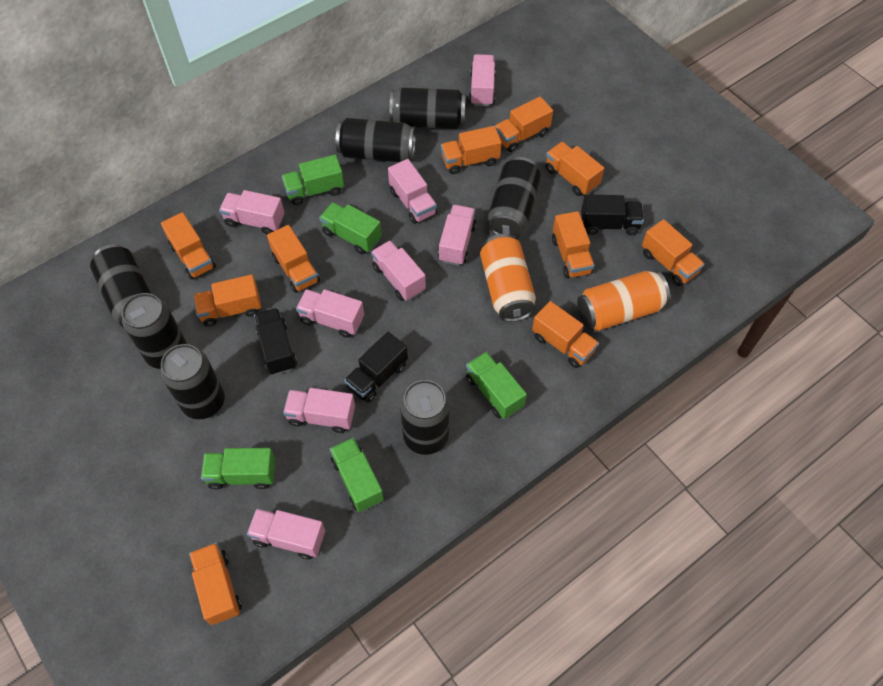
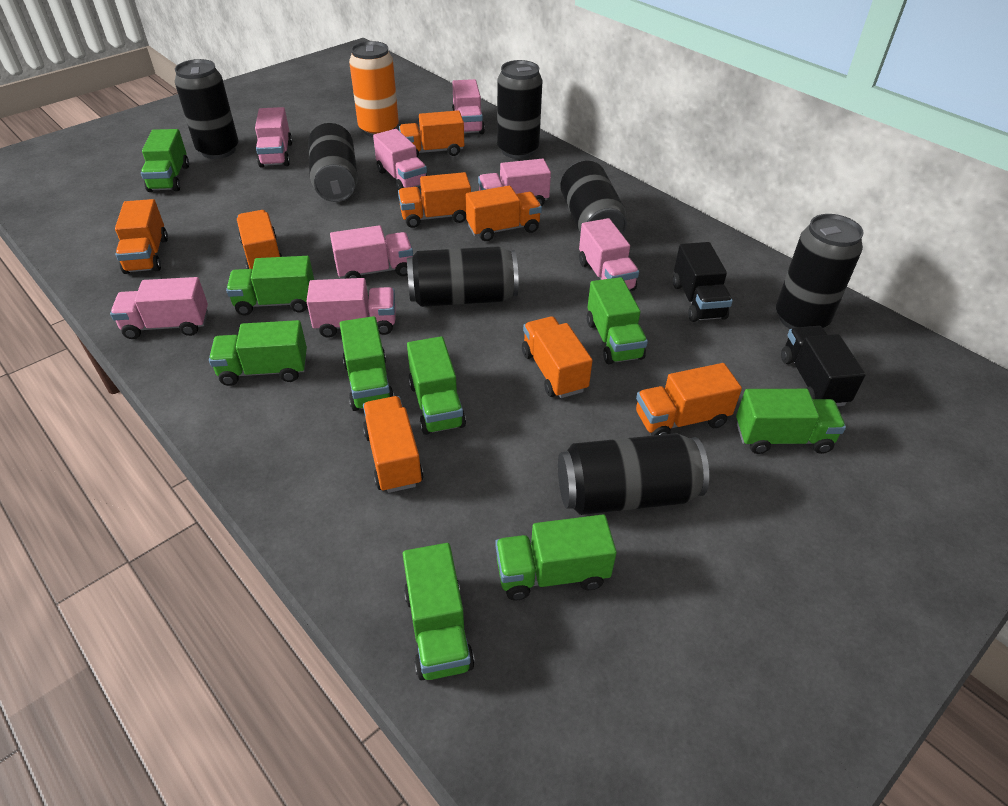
black truck: 3 -> 2
green truck: 5 -> 9
orange can: 2 -> 1
orange truck: 10 -> 8

